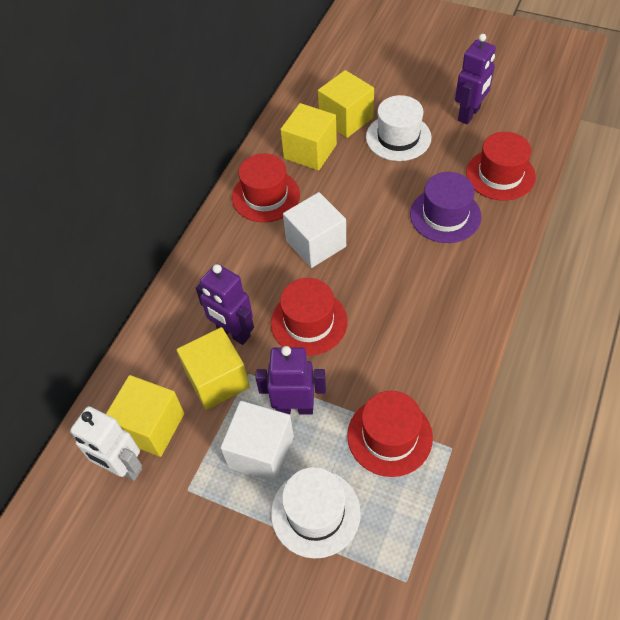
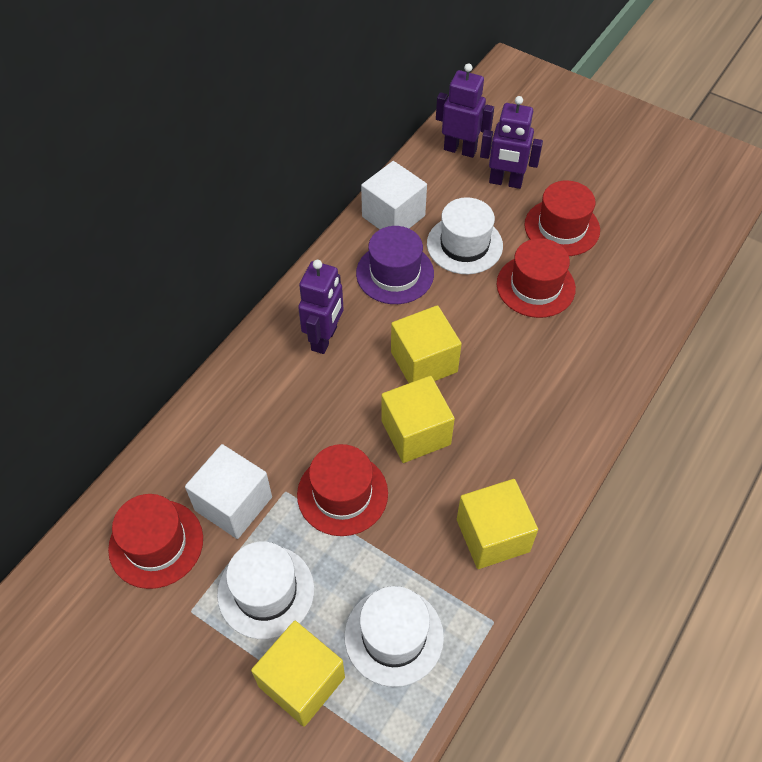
white hat: 2 -> 3
white robot: 1 -> 0

